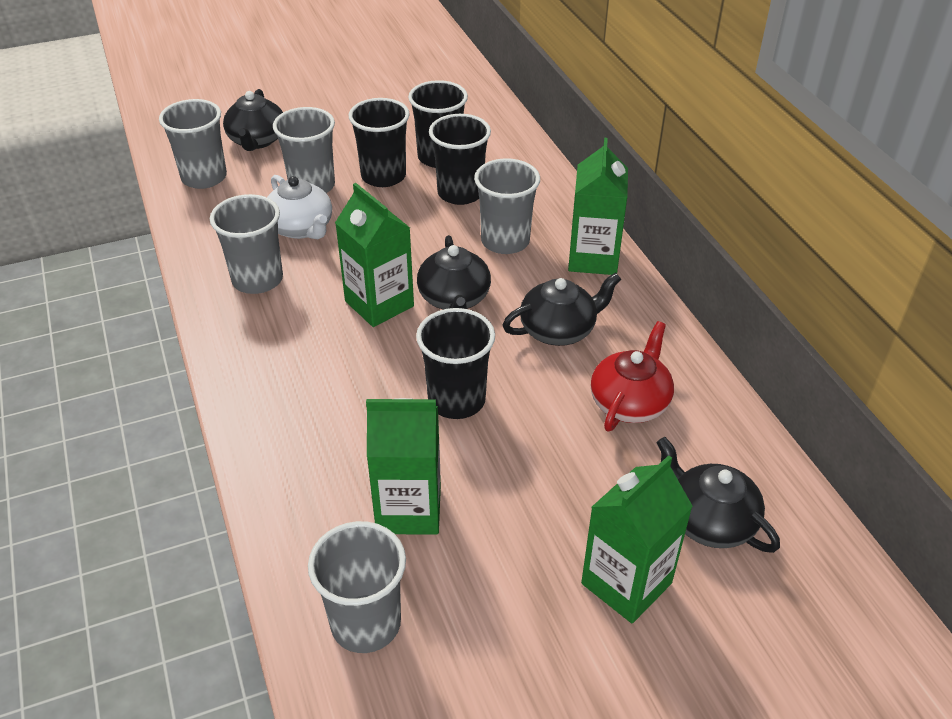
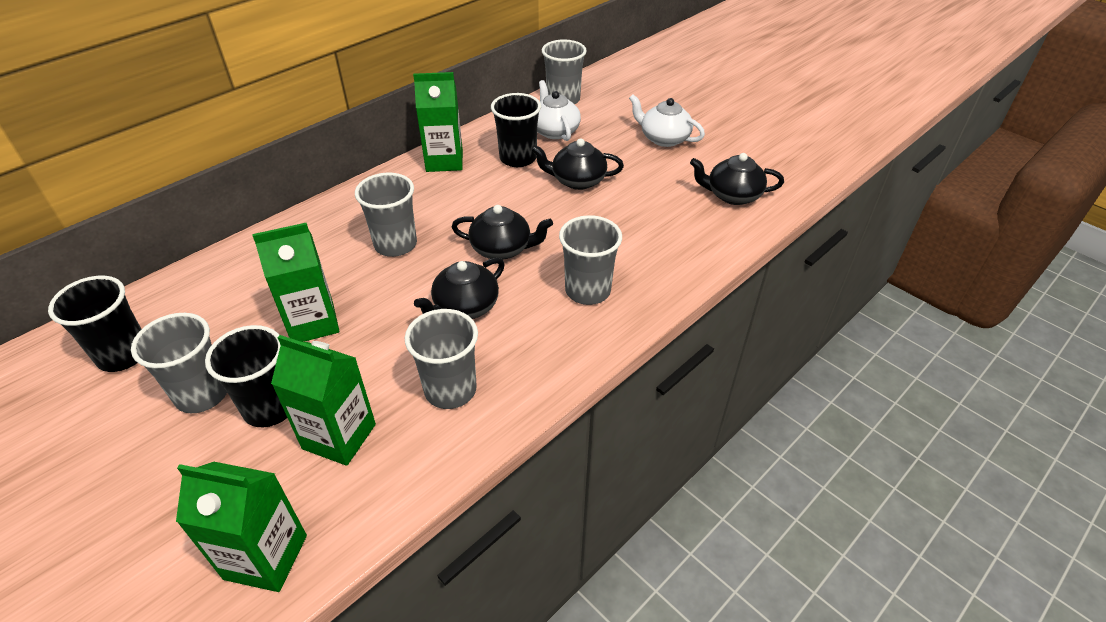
black cup: 4 -> 3
red teapot: 1 -> 0
white teapot: 1 -> 2

